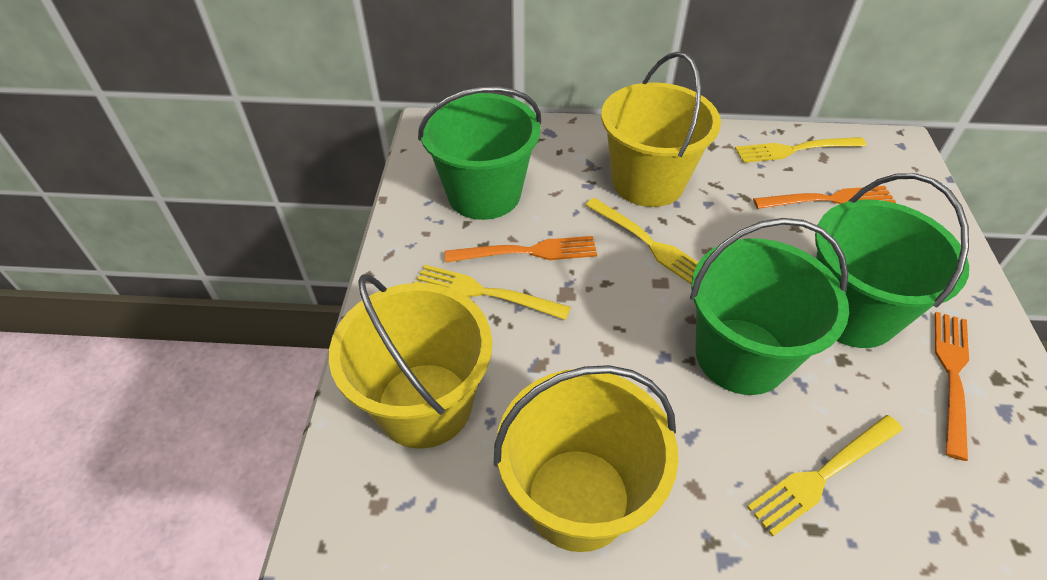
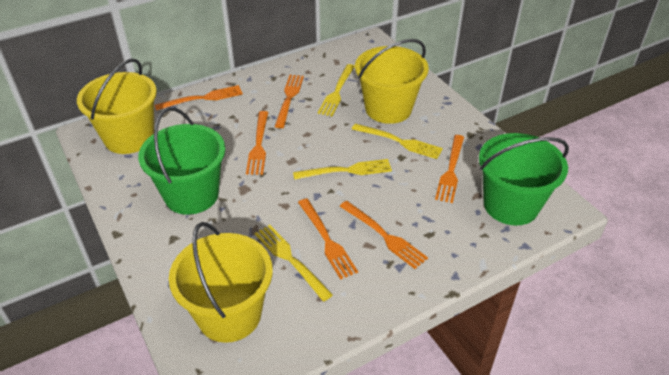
green bucket: 3 -> 2
orange fork: 3 -> 6

